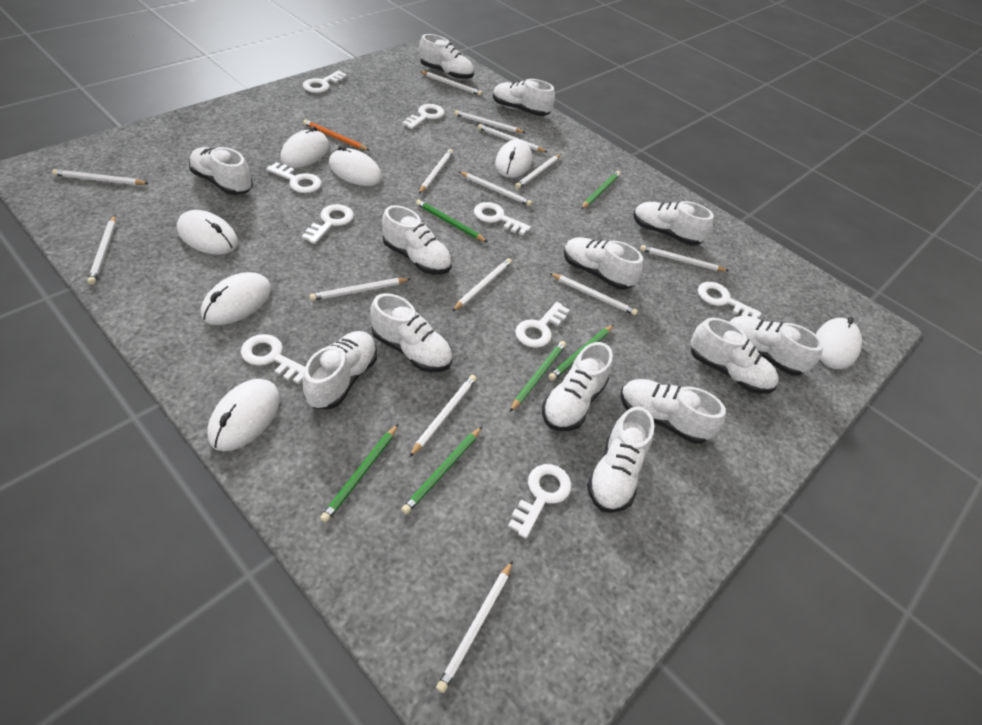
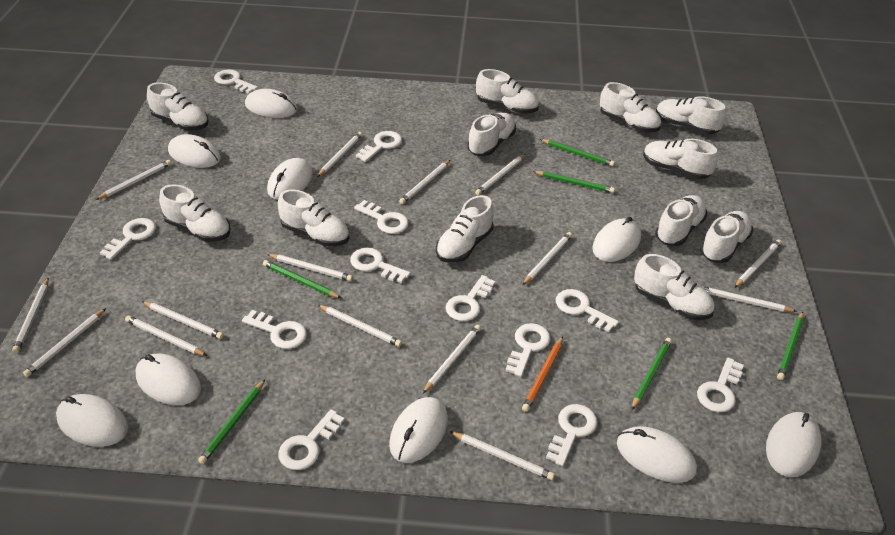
white key: 9 -> 12
white mouse: 7 -> 9
white pencil: 14 -> 15
white shoe: 13 -> 12

